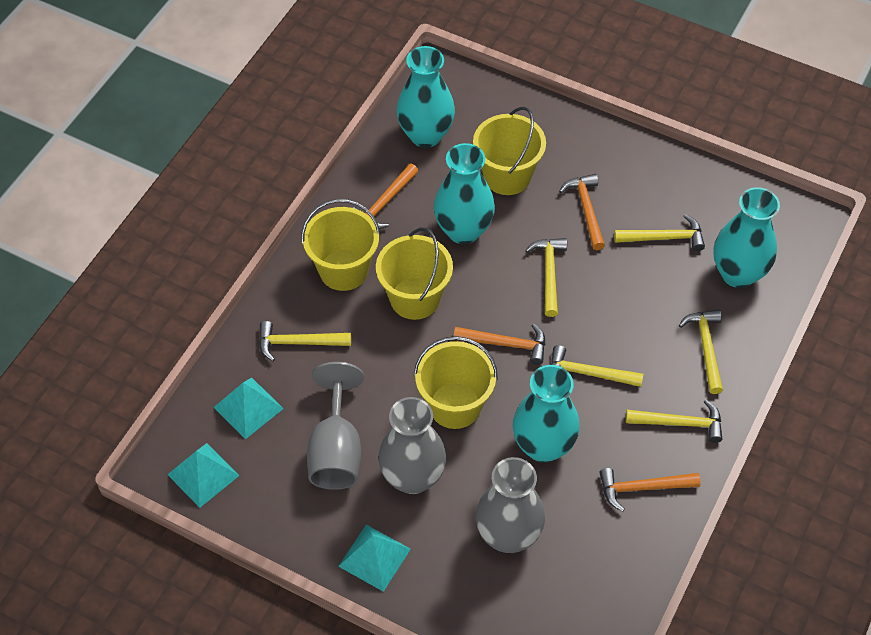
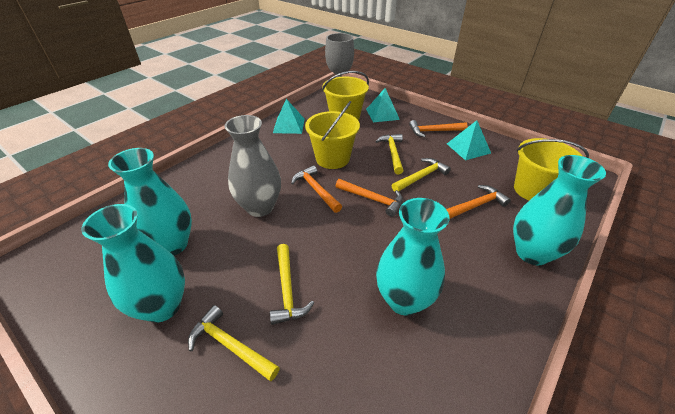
grey vase: 2 -> 1
yellow bucket: 4 -> 3
yellow hammer: 6 -> 4

